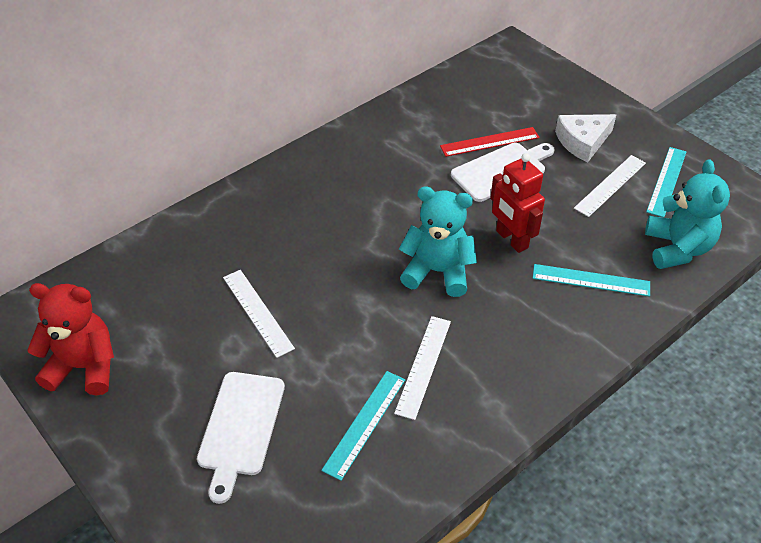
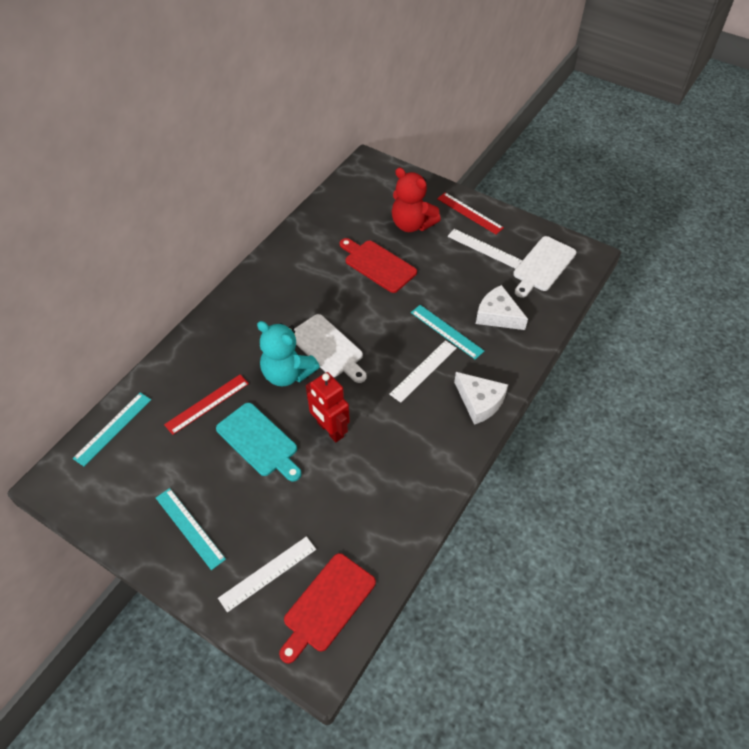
red cutting board: 0 -> 2
red ruler: 1 -> 2
turquoise cutting board: 0 -> 1
turquoise teddy bear: 2 -> 1
white cheese: 1 -> 2

